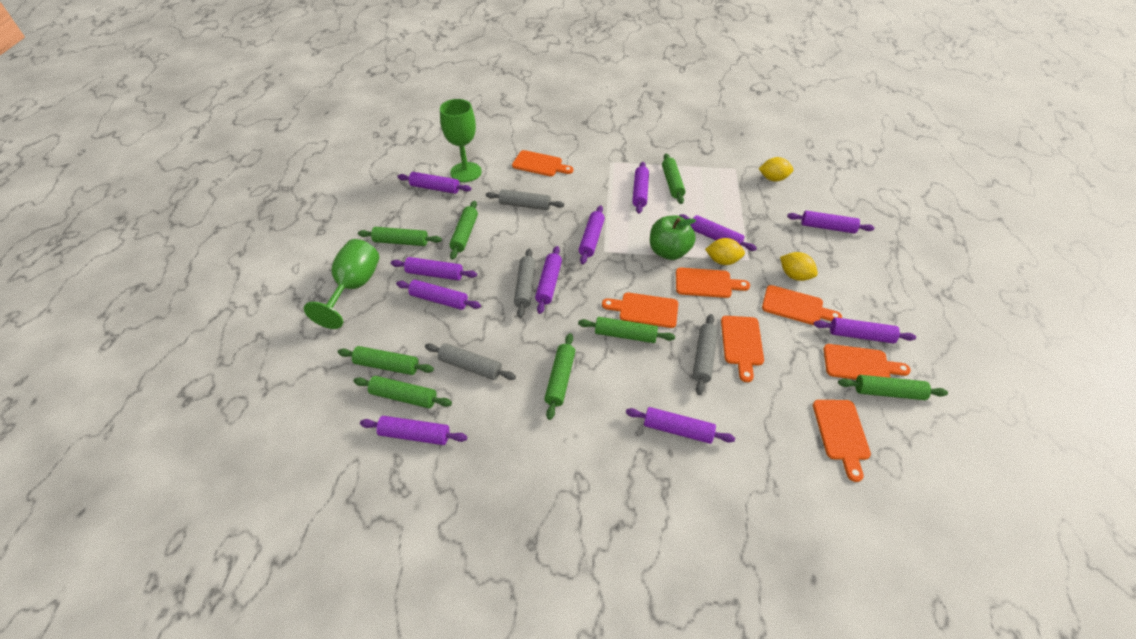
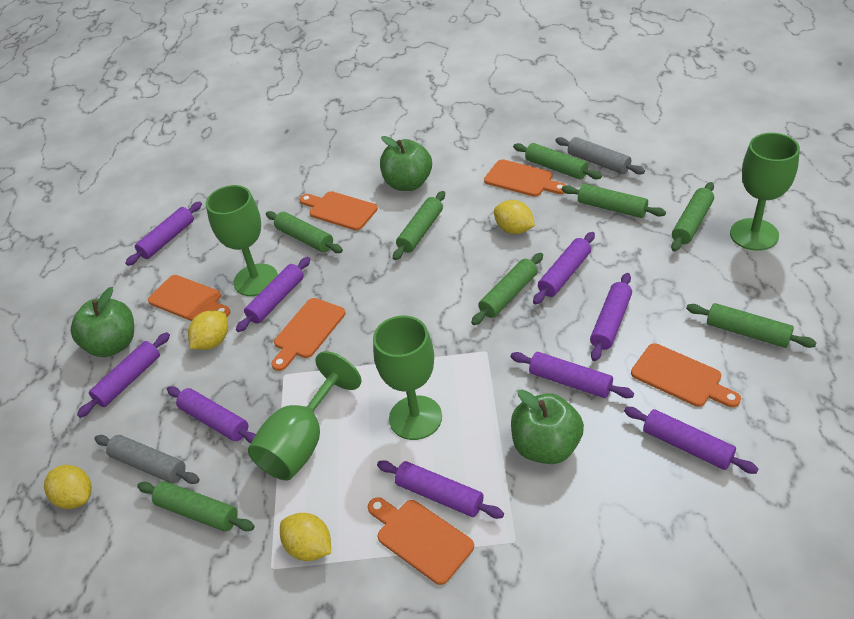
green apple: 1 -> 3
green goblet: 2 -> 4
grey rolling pin: 4 -> 2
orange cutting board: 7 -> 6
purple rolling pin: 11 -> 9
yellow lemon: 3 -> 4

